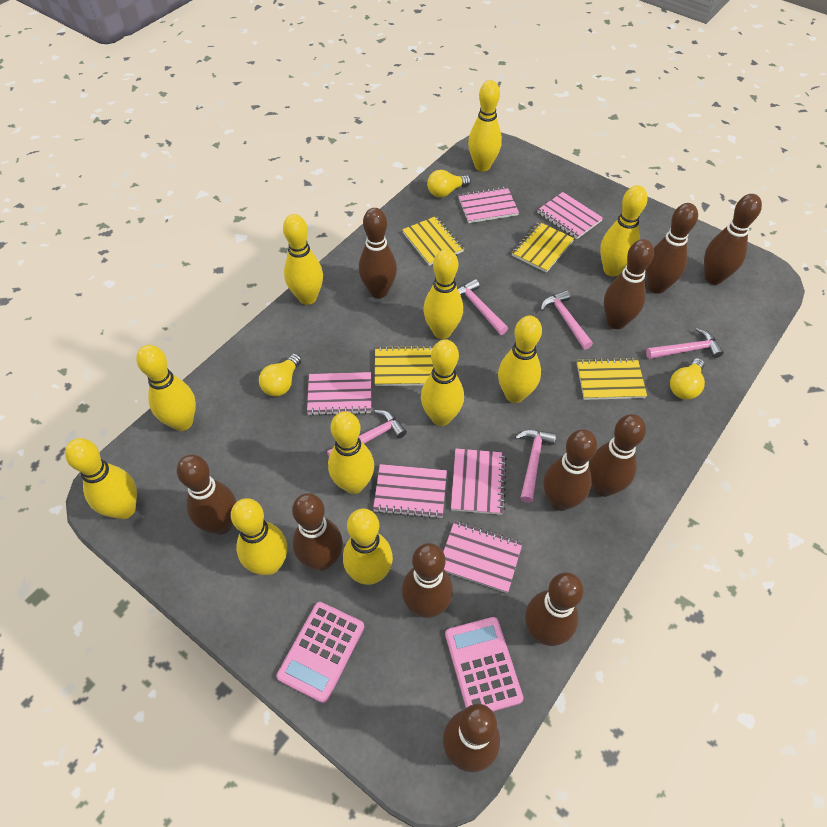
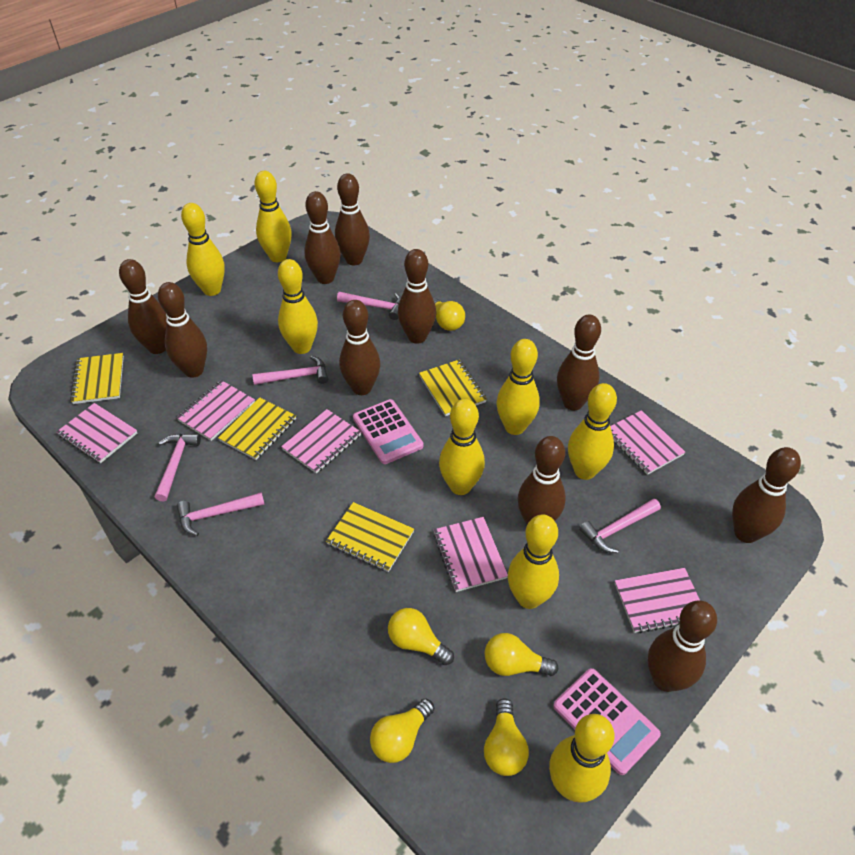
brown bowling pin: 11 -> 10
yellow bowling pin: 11 -> 8
yellow light bulb: 3 -> 5

